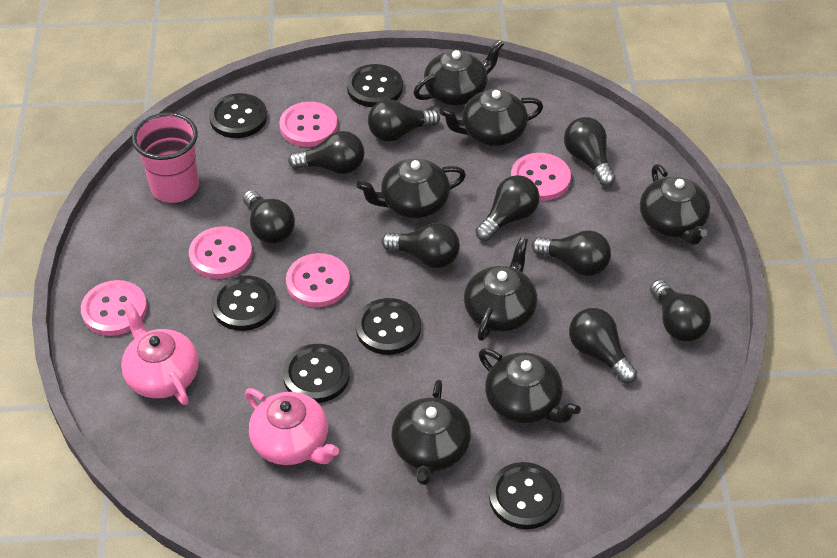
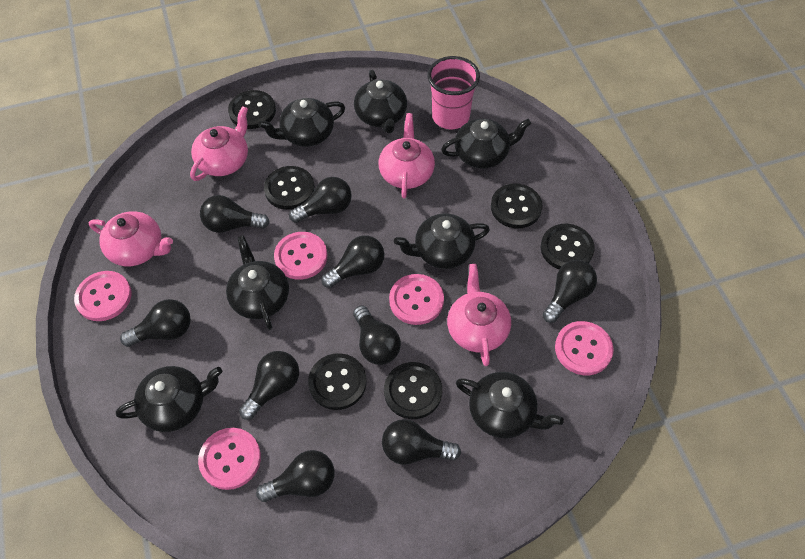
pink teapot: 2 -> 4

